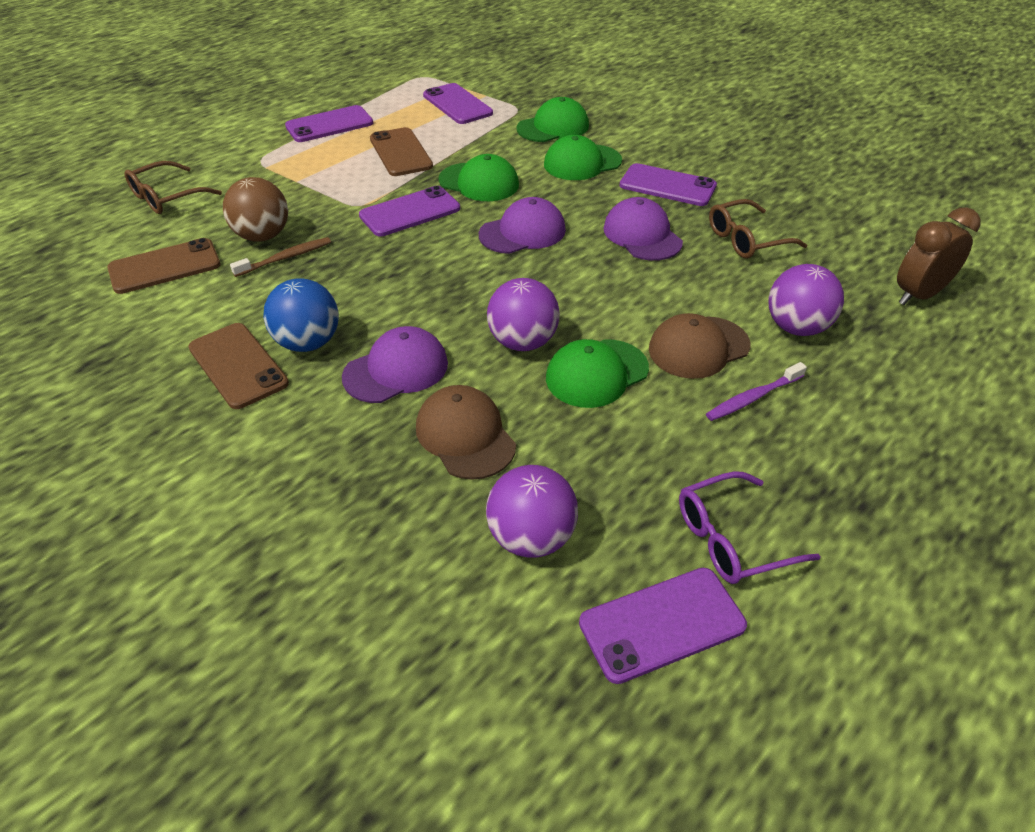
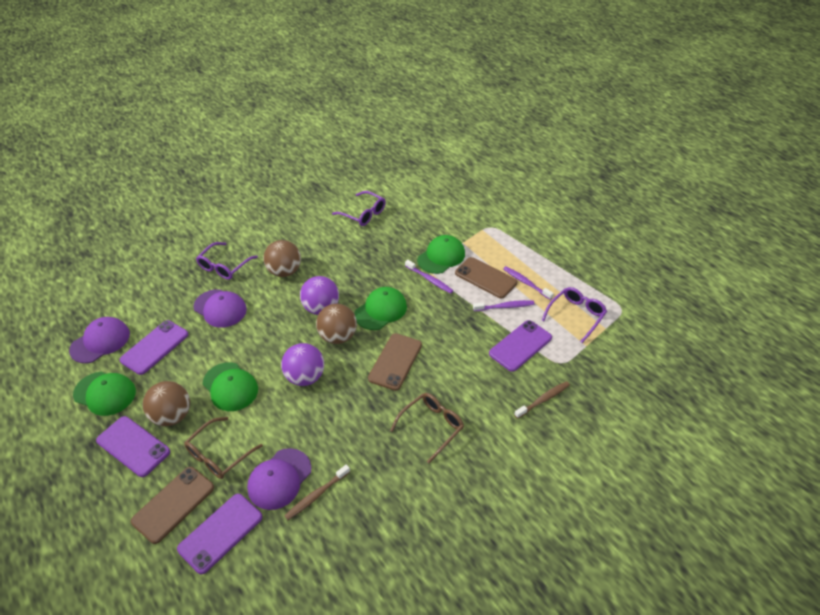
blue ball: 1 -> 0
brown ball: 1 -> 3
brown cap: 2 -> 0
brown clock: 1 -> 0
brown toothbrush: 1 -> 2
purple ball: 3 -> 2
purple glasses: 1 -> 3
purple phone: 5 -> 4
purple toothbrush: 1 -> 3

